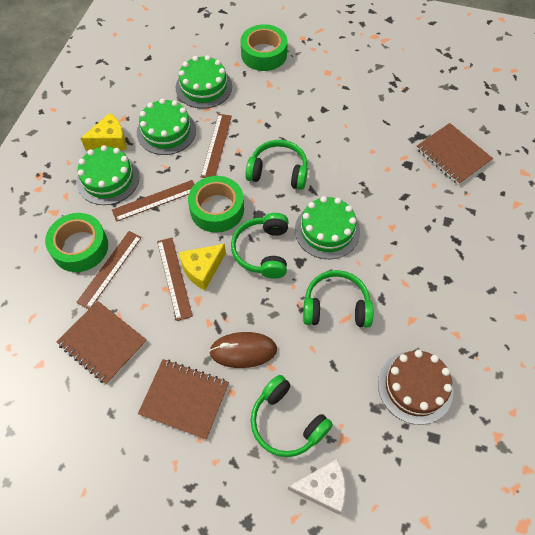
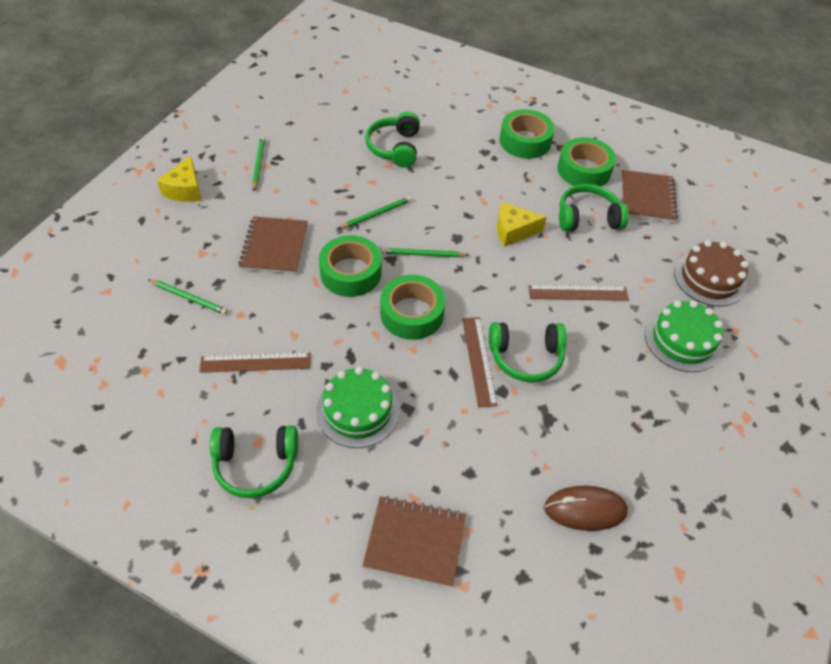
brown ruler: 4 -> 3
green cake: 4 -> 2
green pencil: 0 -> 4
green tape: 3 -> 4
white cheese: 1 -> 0

